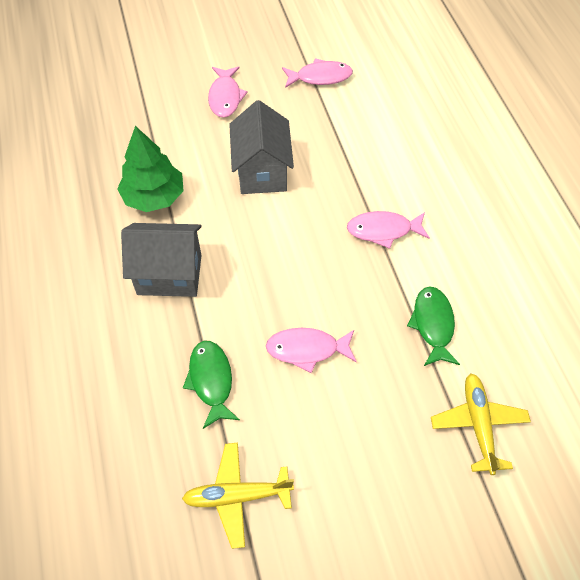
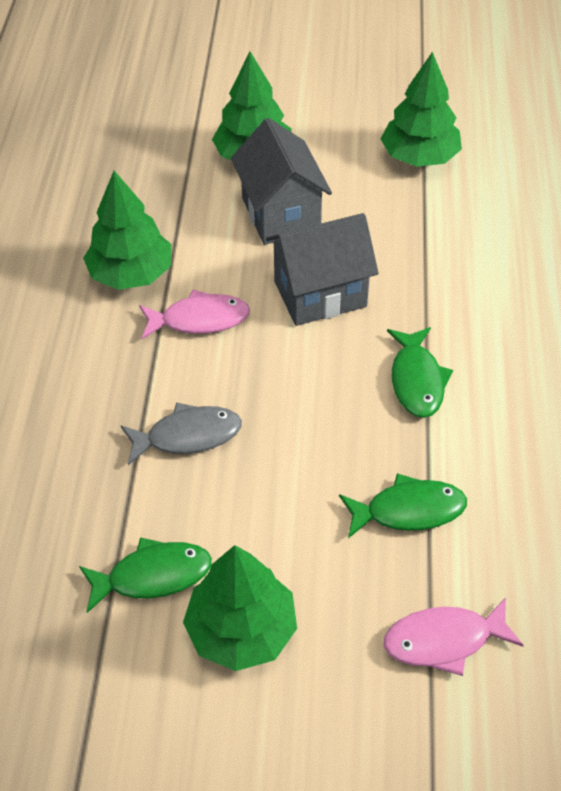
green fish: 2 -> 3
green tree: 1 -> 4
grey fish: 0 -> 1
pink fish: 4 -> 2
yellow plane: 2 -> 0

